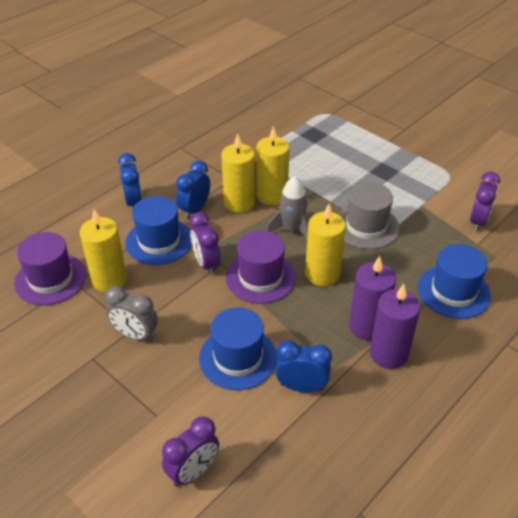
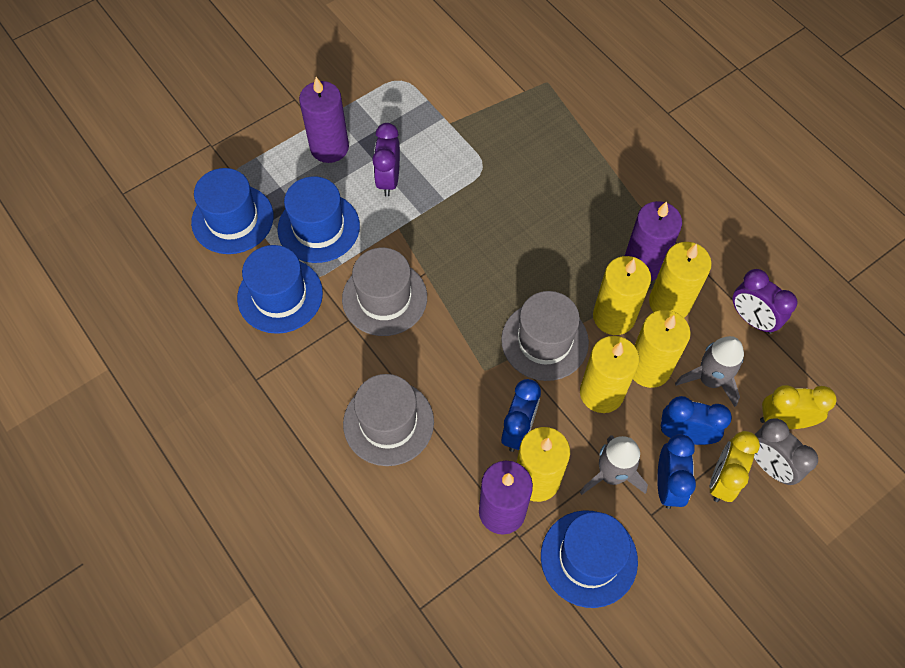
blue hat: 3 -> 4
grey hat: 1 -> 3
grey rocket: 1 -> 2
purple candle: 2 -> 3
purple clock: 3 -> 2
purple hat: 2 -> 0
yellow candle: 4 -> 5
yellow clock: 0 -> 2

